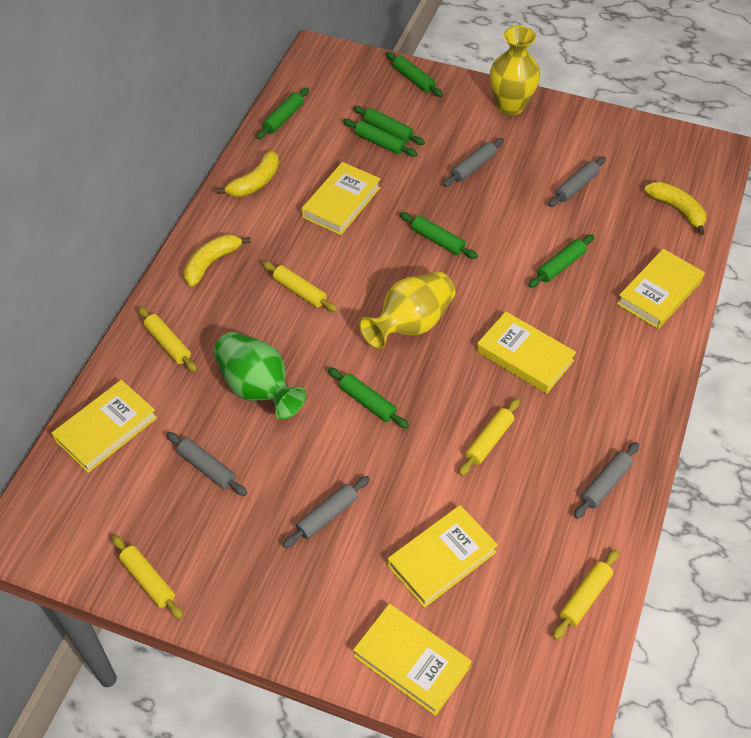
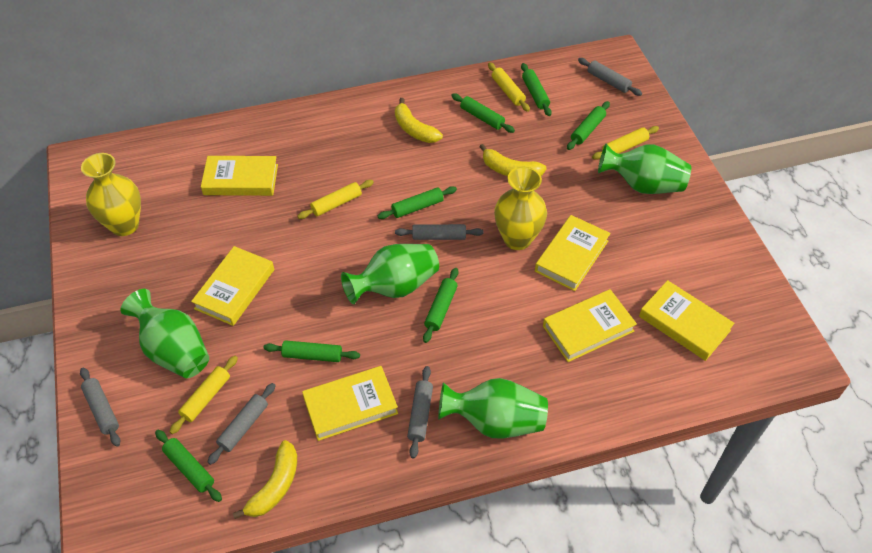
green vase: 1 -> 4
yellow rolling pin: 5 -> 4

